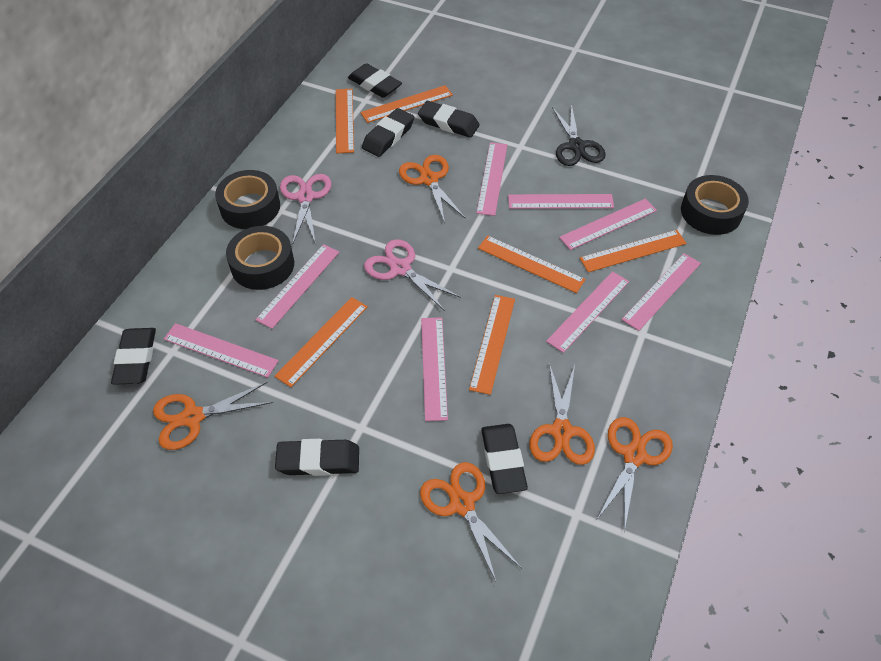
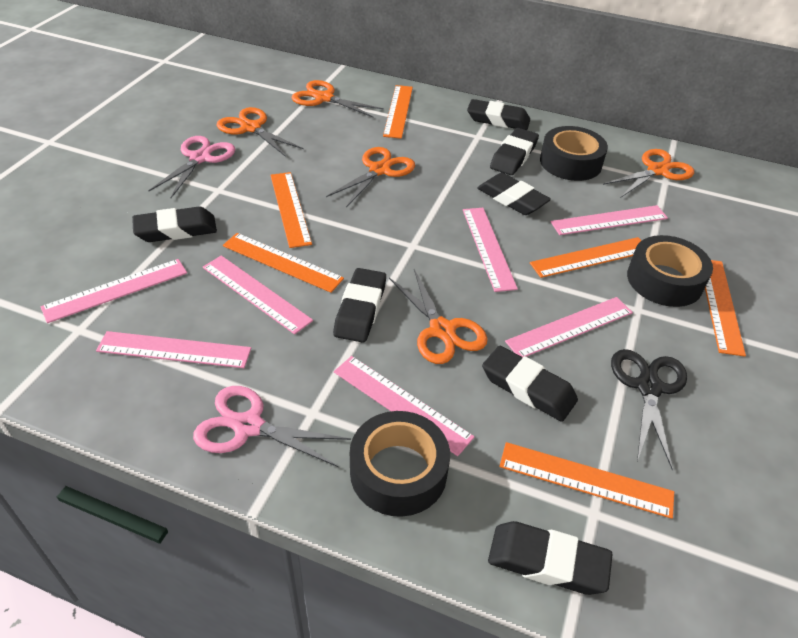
black eraser: 6 -> 7
pink ruler: 8 -> 7

